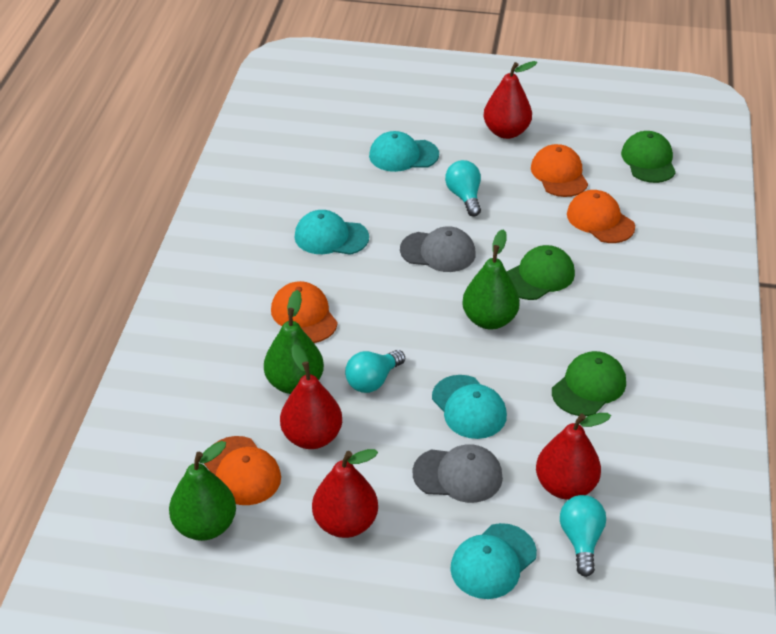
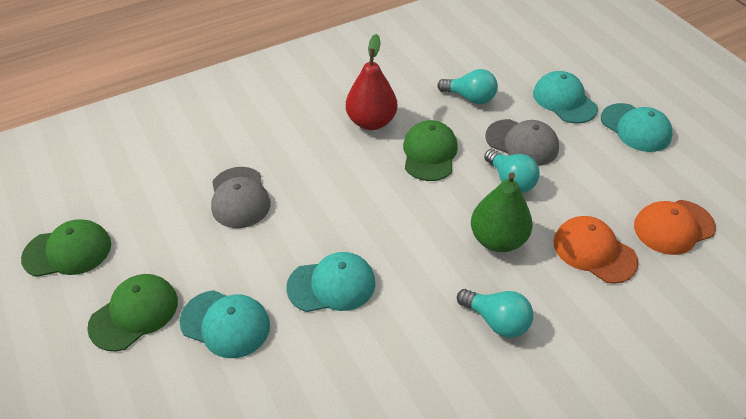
green pear: 3 -> 1
orange cap: 4 -> 2
red pear: 4 -> 1

